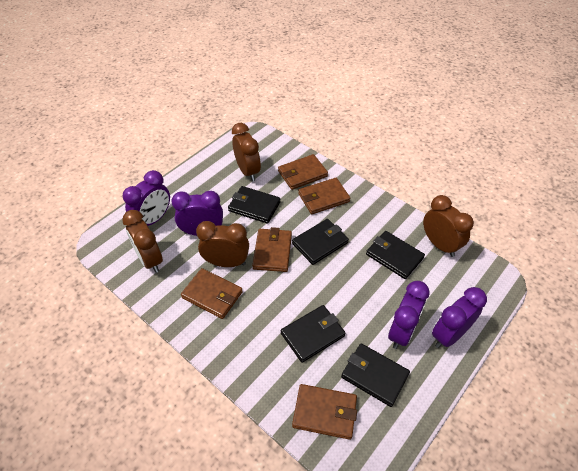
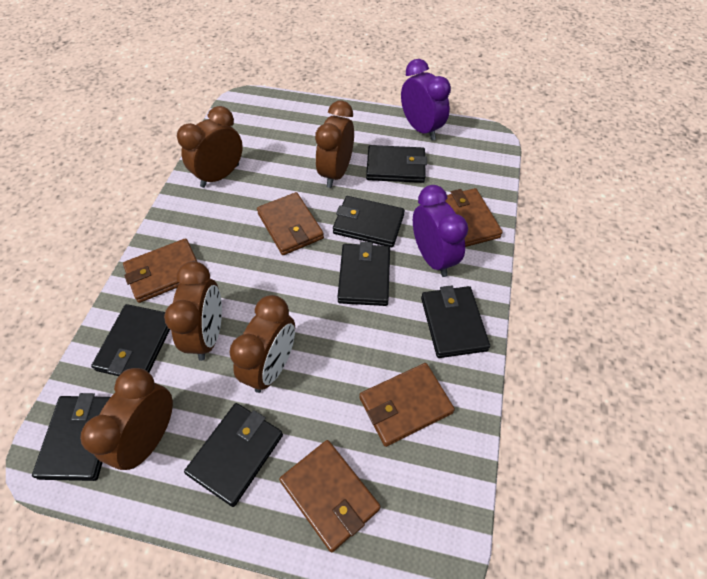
black wallet: 5 -> 7
brown clock: 4 -> 5
purple clock: 4 -> 2

